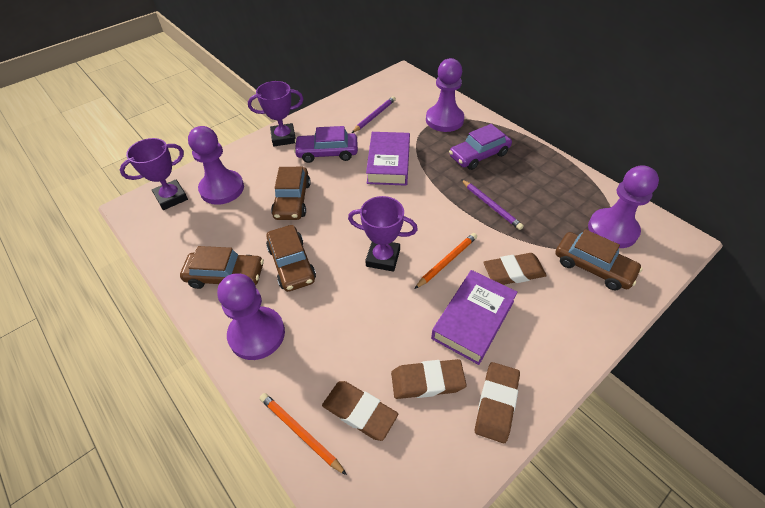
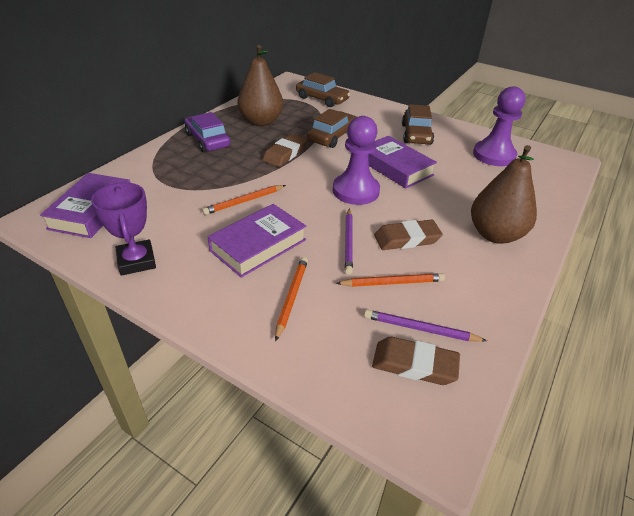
brown car: 4 -> 3
brown eraser: 4 -> 3
brown pear: 0 -> 2
orange pencil: 2 -> 3
purple book: 2 -> 3
purple car: 2 -> 1
purple pawn: 4 -> 2
purple trophy: 3 -> 1

